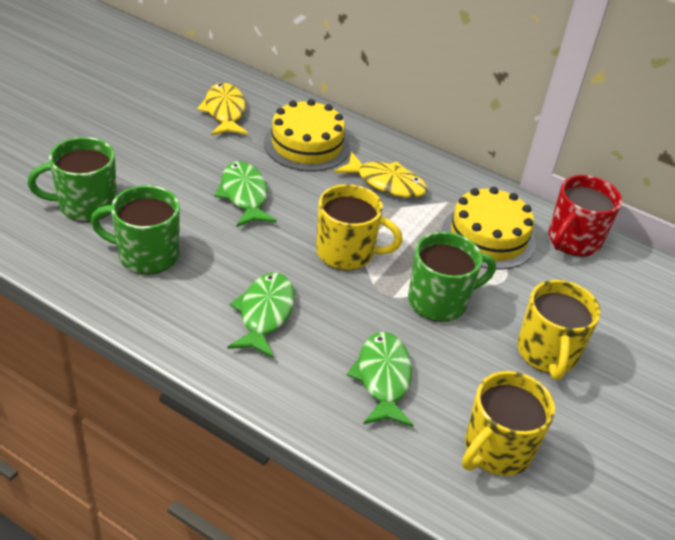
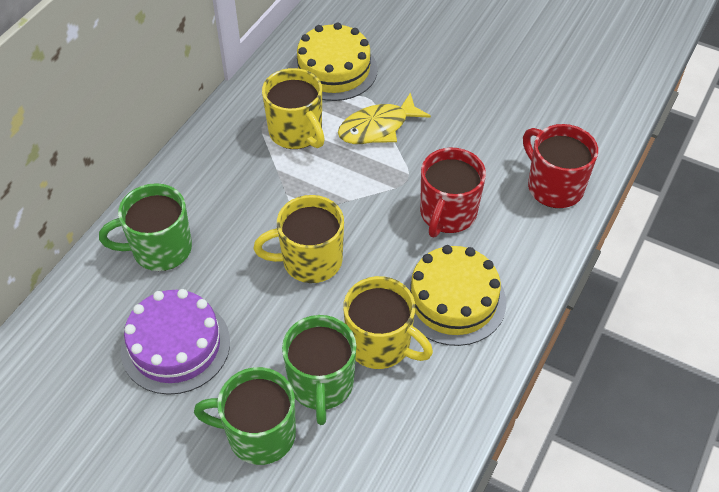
green fish: 3 -> 0
purple cake: 0 -> 1
red mug: 1 -> 2
yellow fish: 2 -> 1

